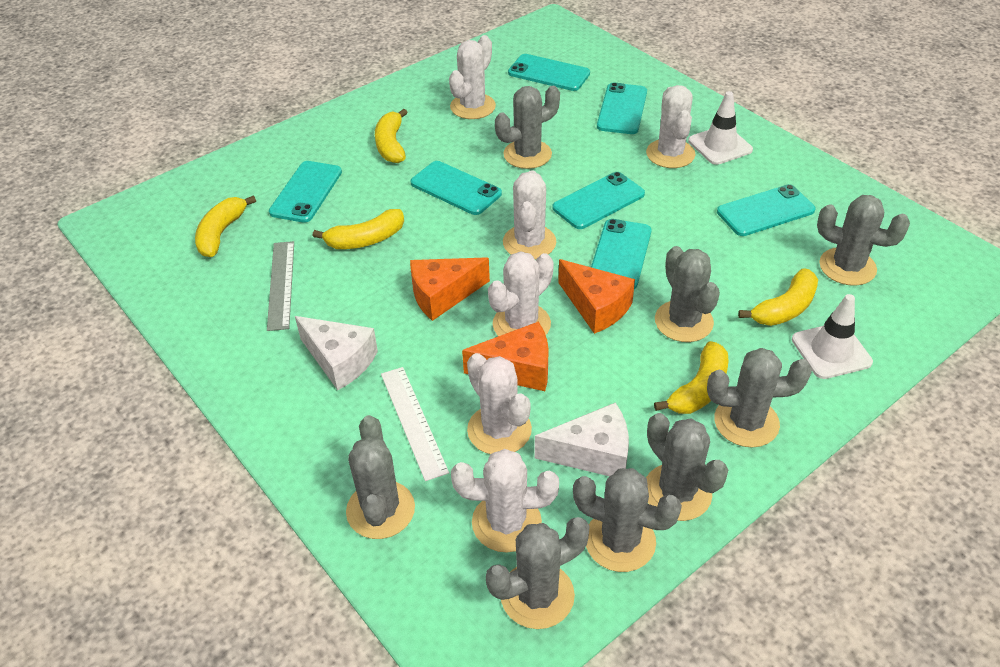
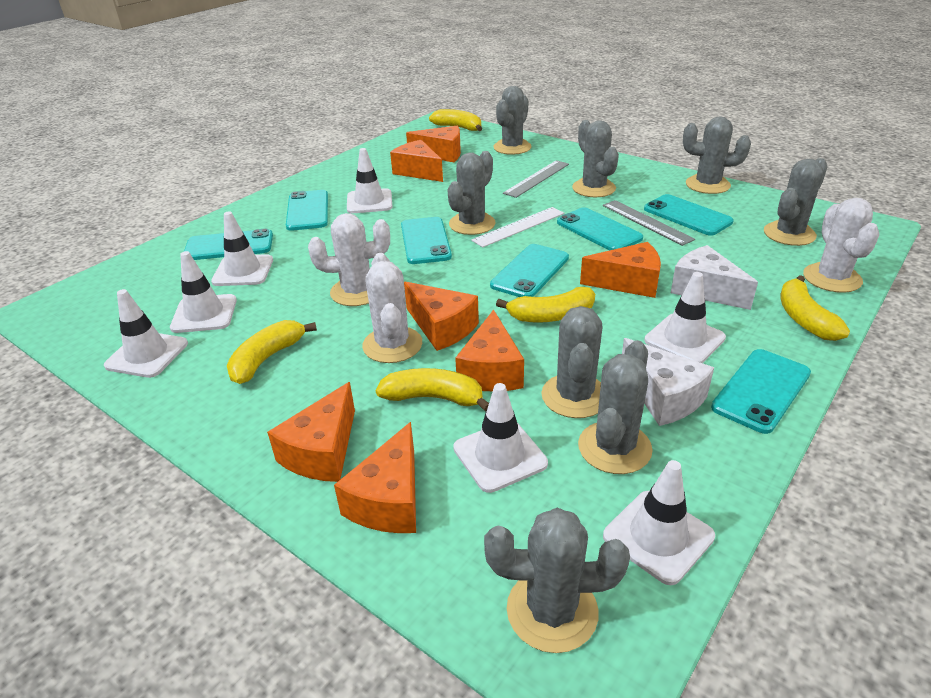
grey ruler: 1 -> 2
orange cheese: 3 -> 7
white cactus: 6 -> 3
white traffic cone: 2 -> 7

